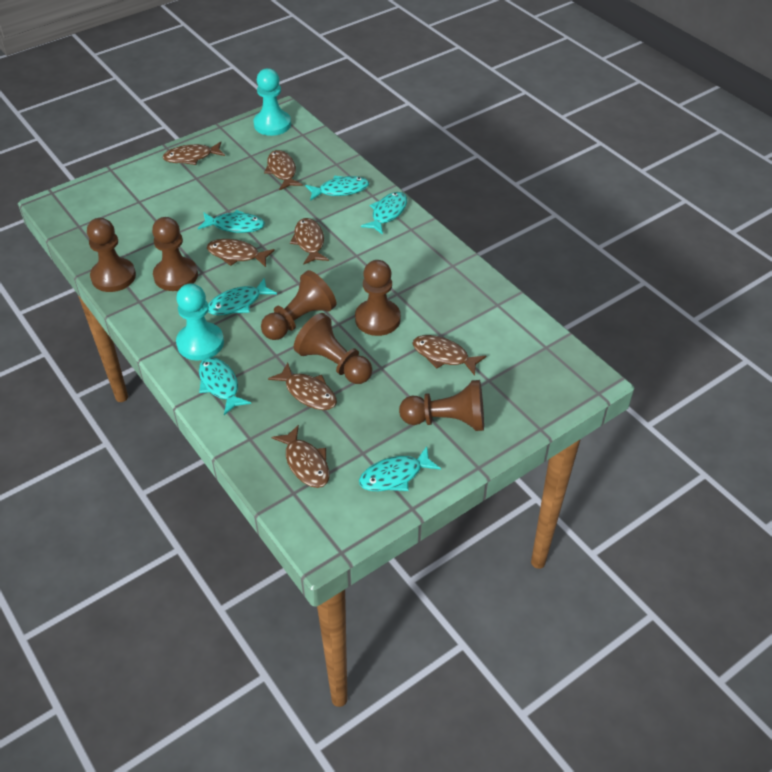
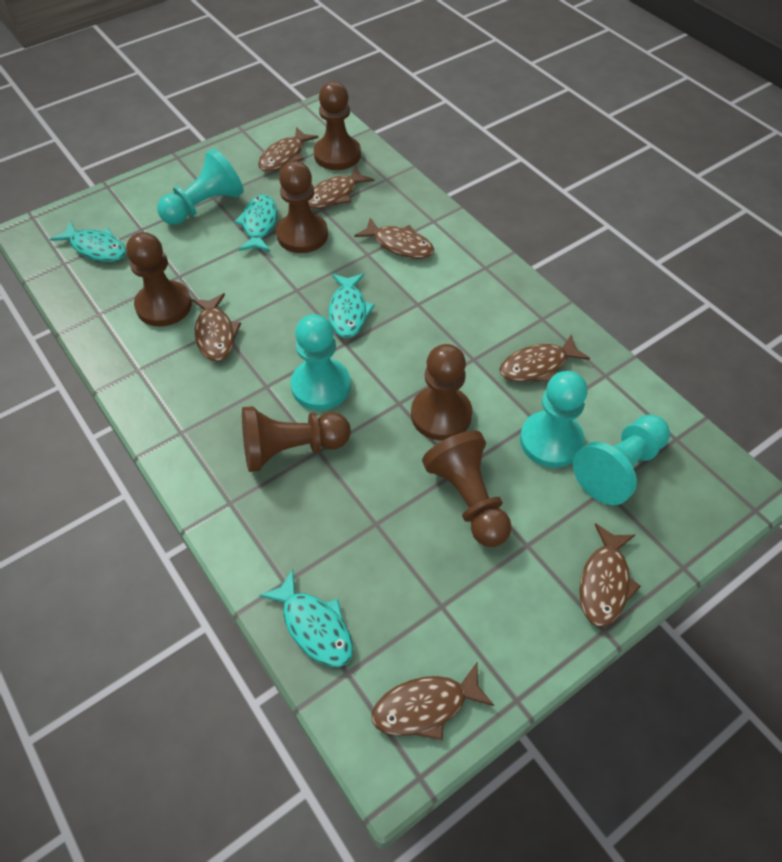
turquoise fish: 6 -> 4
turquoise pawn: 2 -> 4

